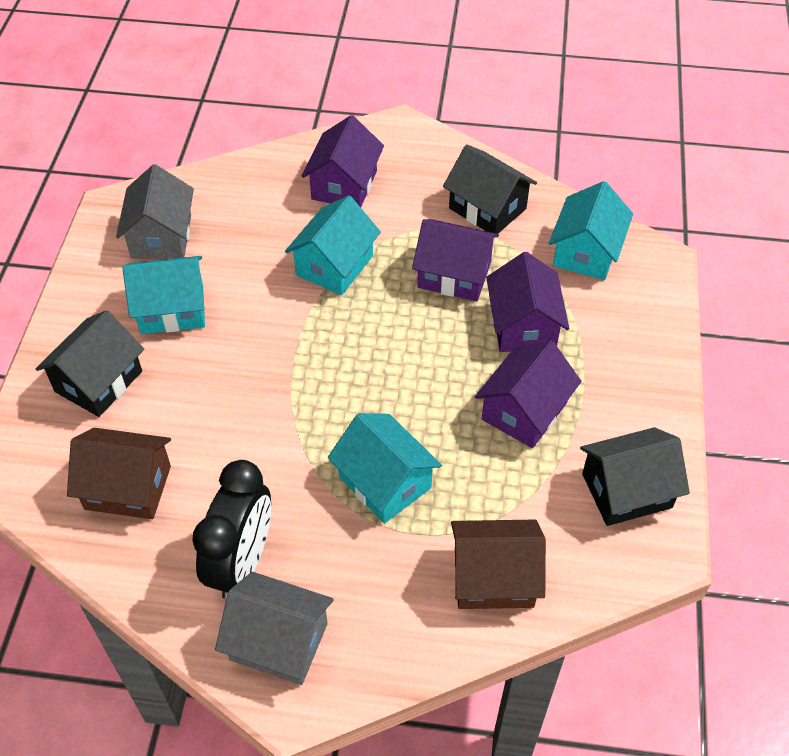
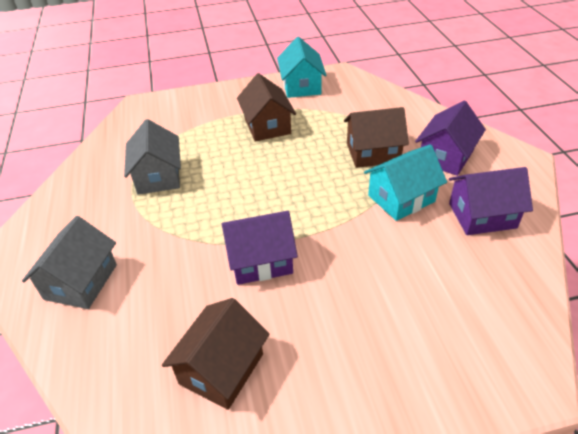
black clock: 1 -> 0
black house: 3 -> 0
brown house: 2 -> 3
purple house: 4 -> 3
turquoise house: 4 -> 2

